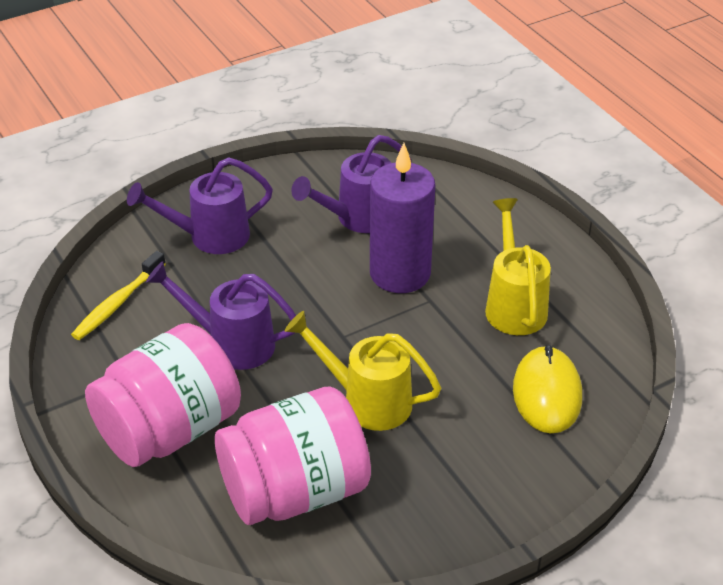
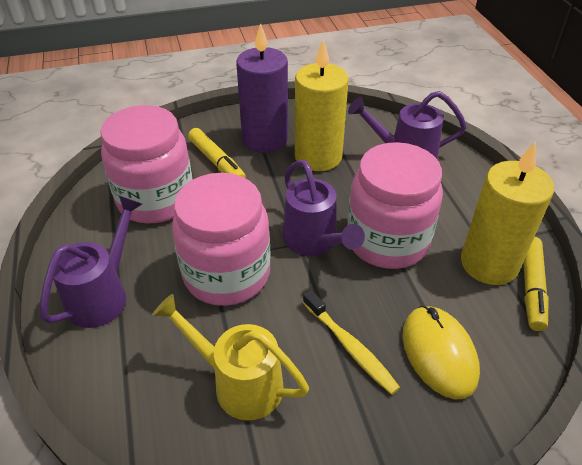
pink jar: 2 -> 3
yellow candle: 0 -> 2
yellow marker: 0 -> 2
yellow watering can: 2 -> 1

